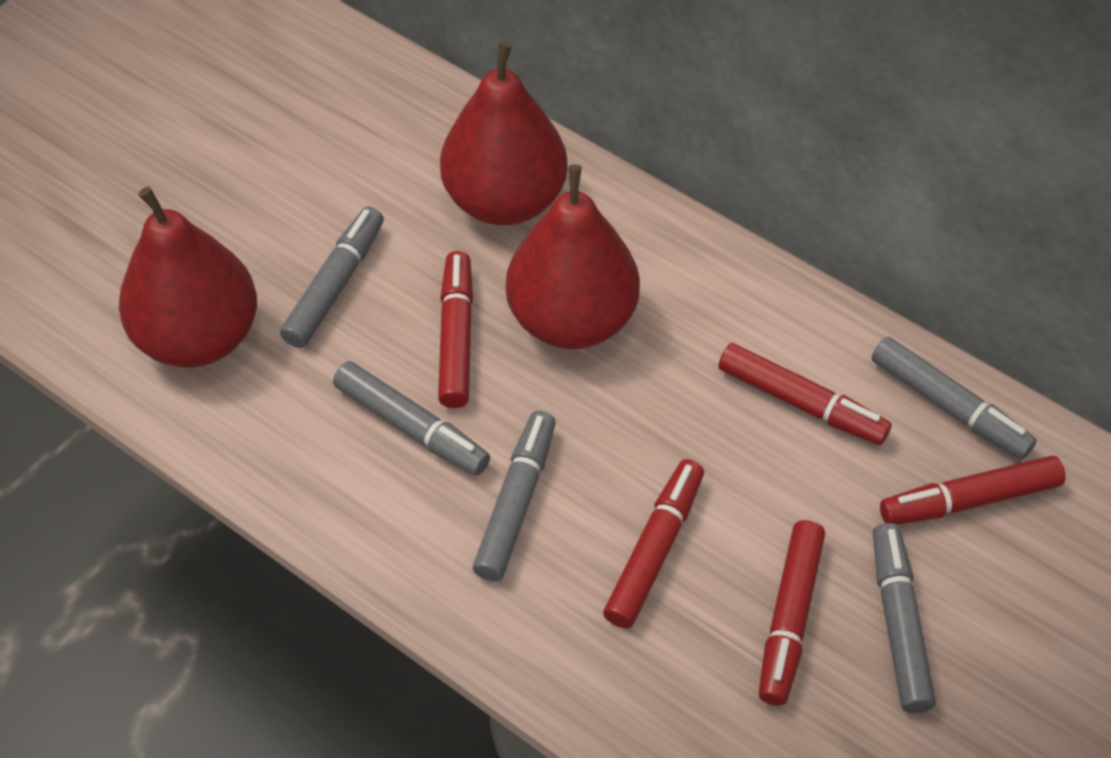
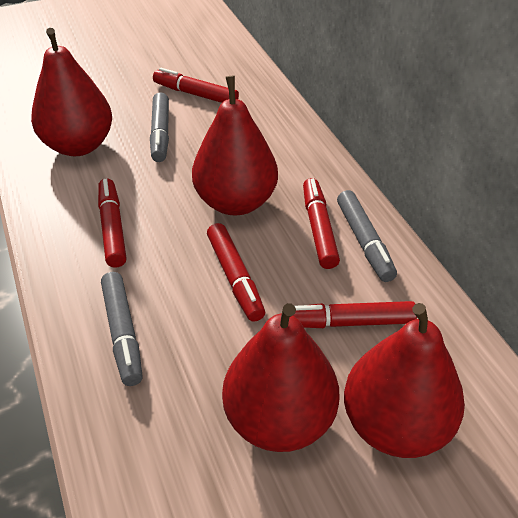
grey marker: 5 -> 3
red pear: 3 -> 4

